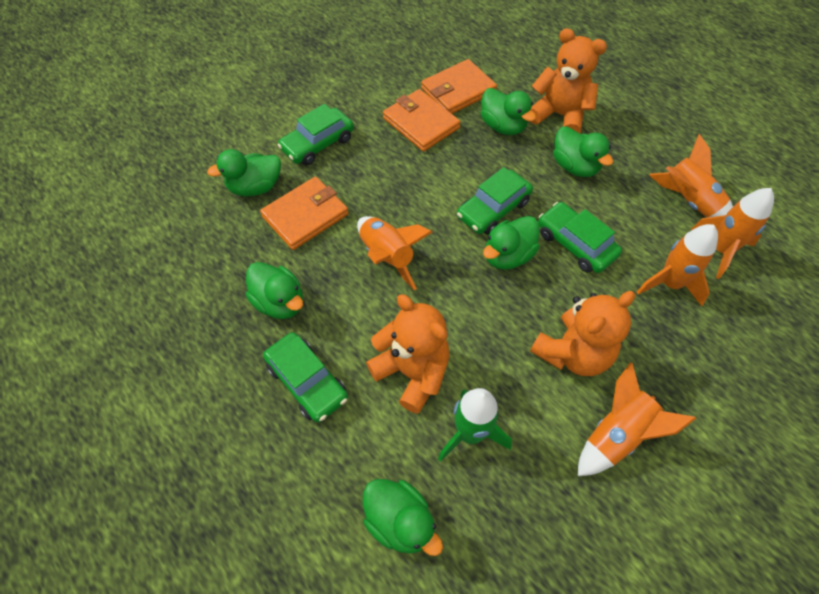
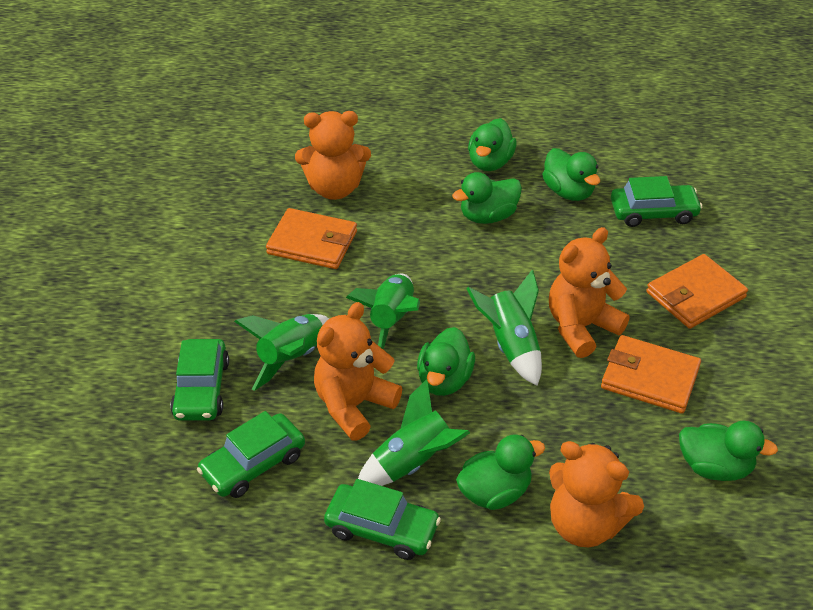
green rocket: 1 -> 4
orange rocket: 5 -> 0
orange teddy bear: 3 -> 4

